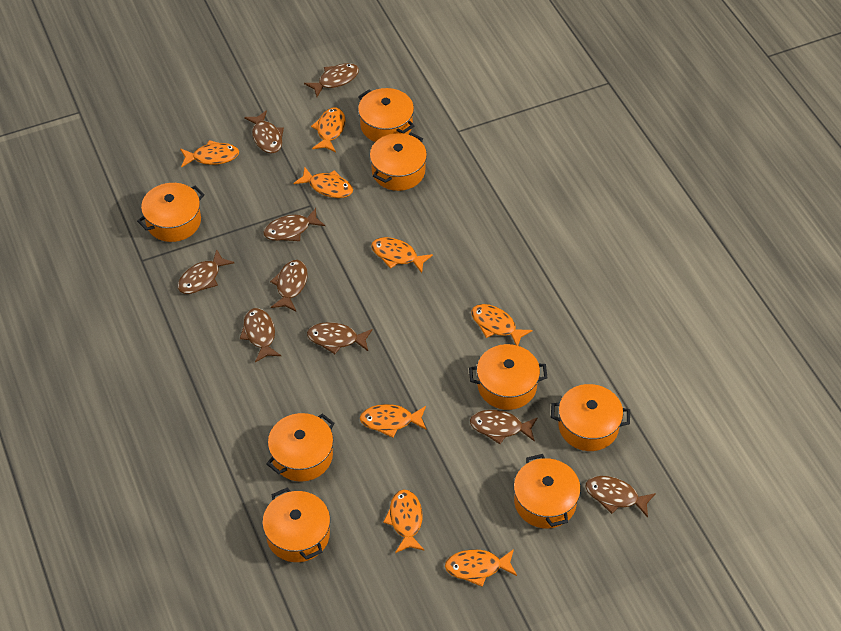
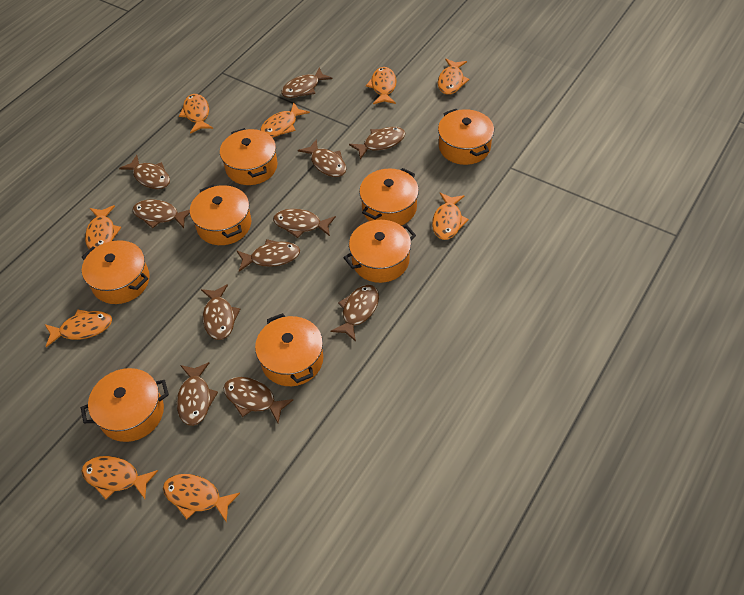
brown fish: 9 -> 11
orange fish: 8 -> 9

